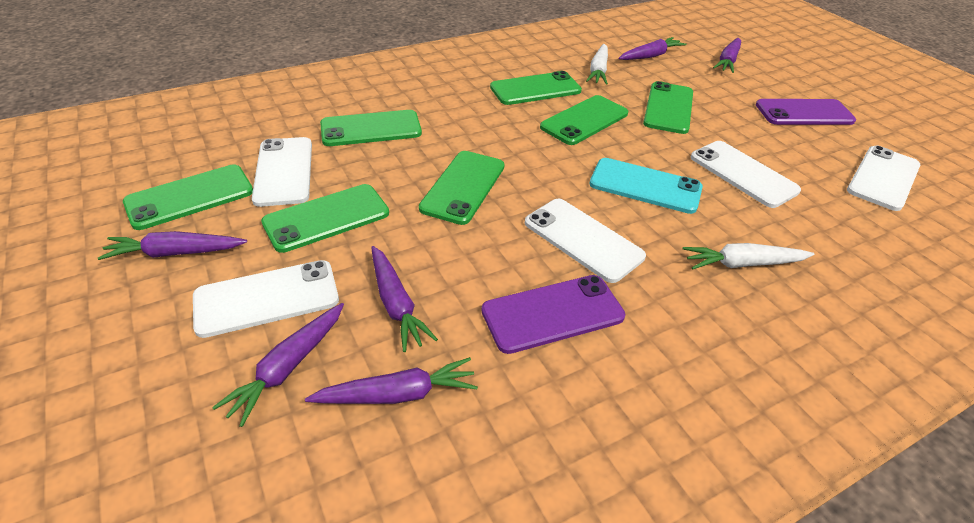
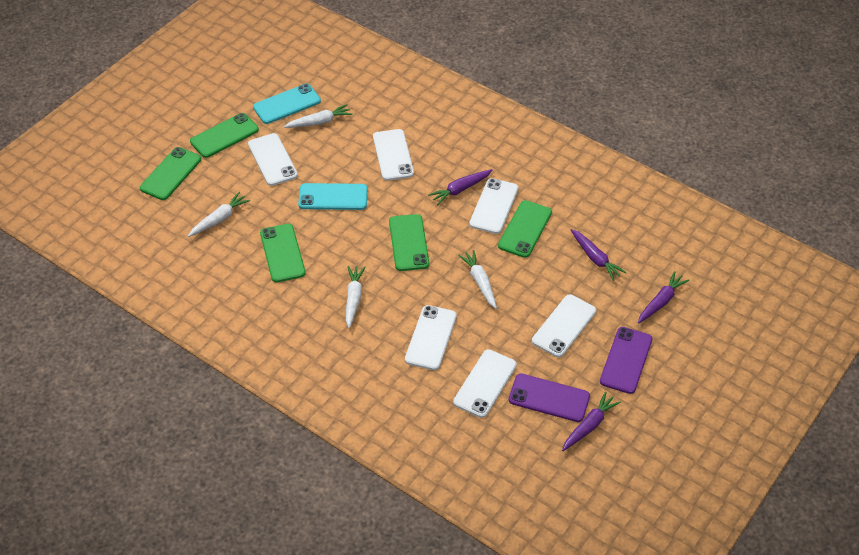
green phone: 7 -> 5
purple carrot: 6 -> 4
turquoise phone: 1 -> 2
white carrot: 2 -> 4
white phone: 5 -> 6

